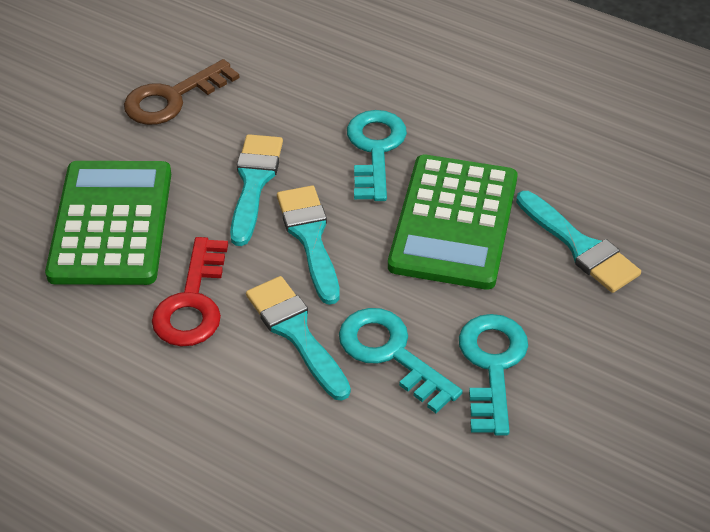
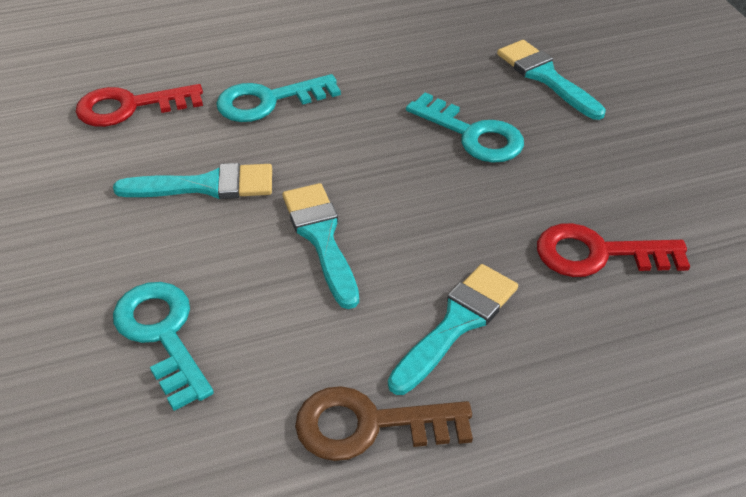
green calculator: 2 -> 0
red key: 1 -> 2

